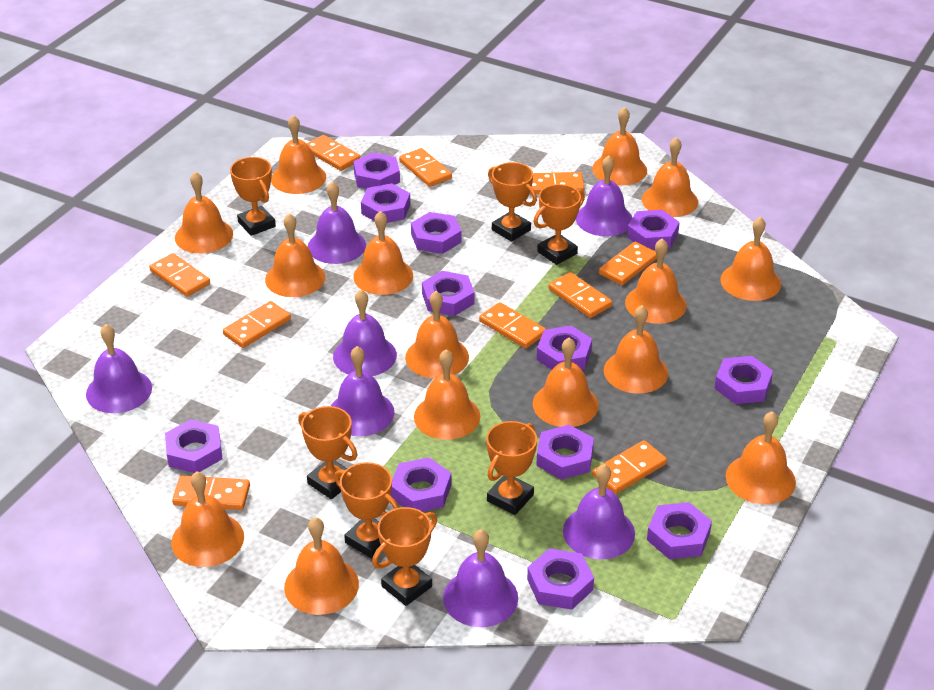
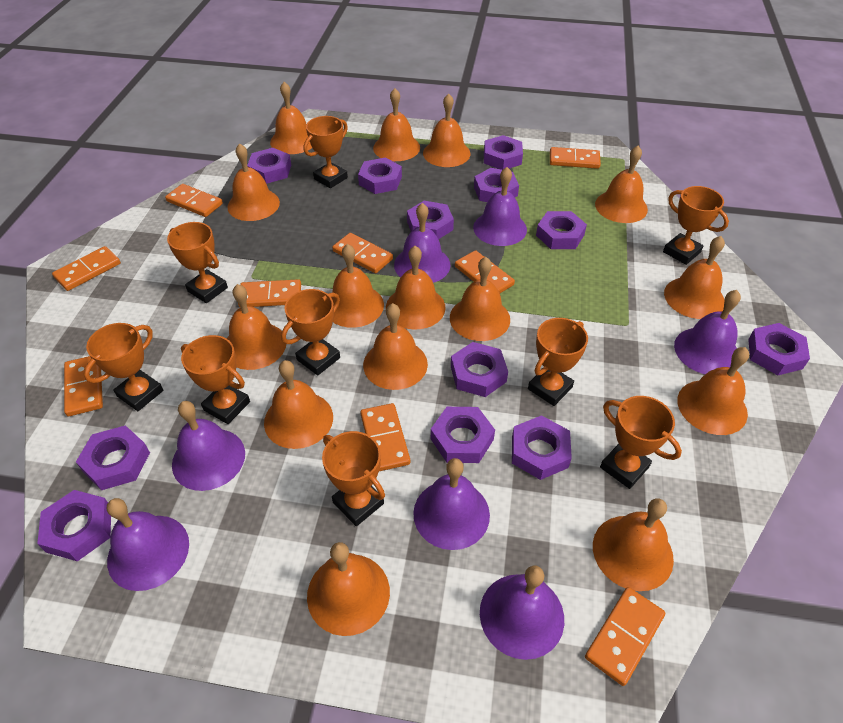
orange domino: 10 -> 9
orange trophy: 7 -> 9

